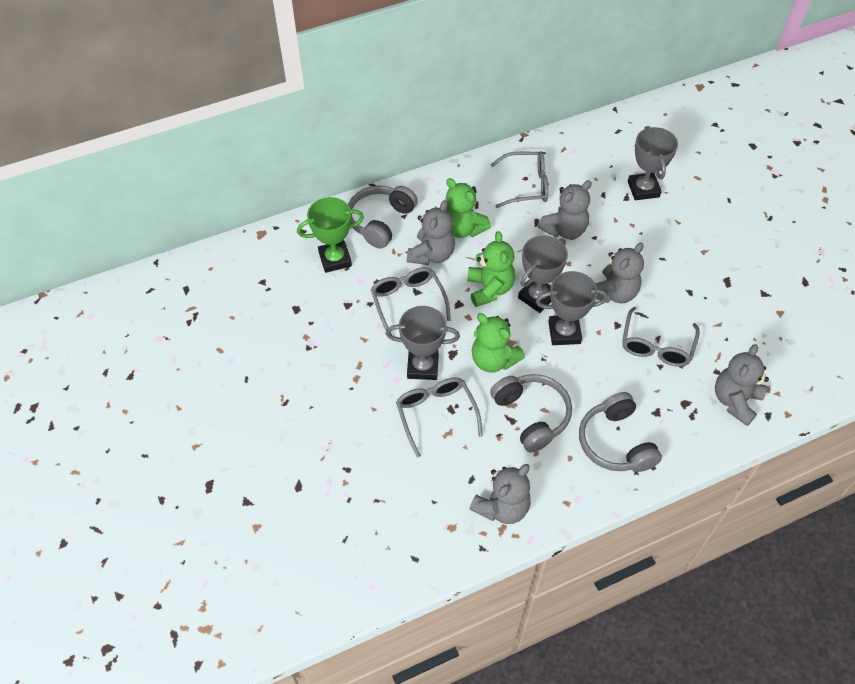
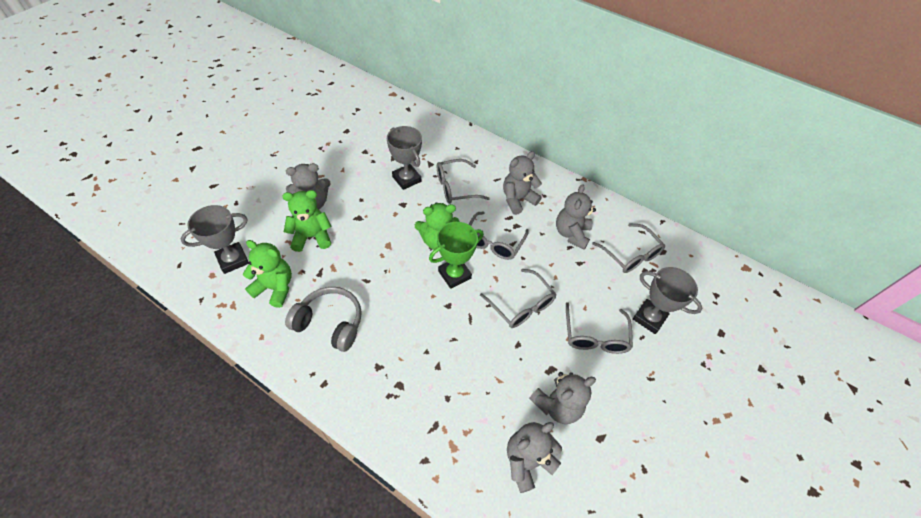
grey glasses: 4 -> 5
grey headphones: 3 -> 1
grey trophy: 4 -> 3

